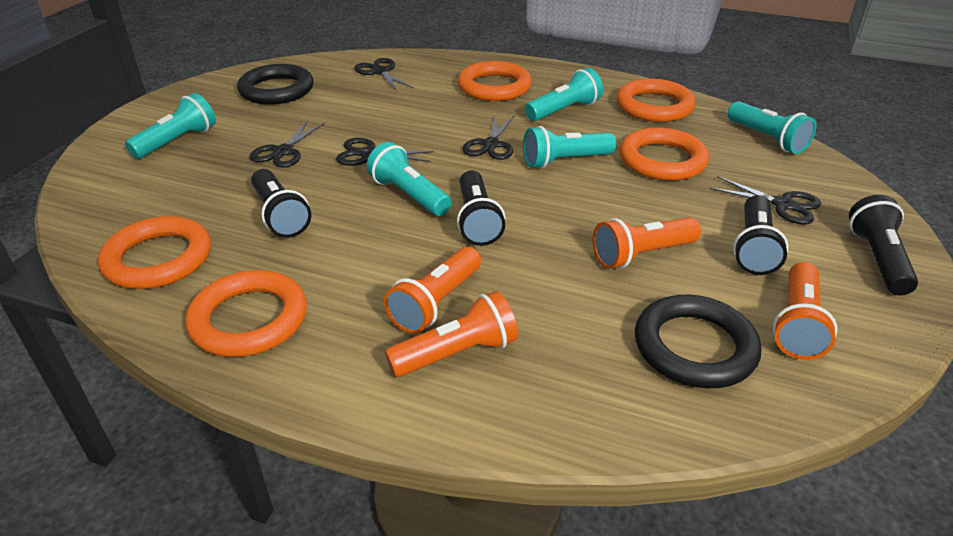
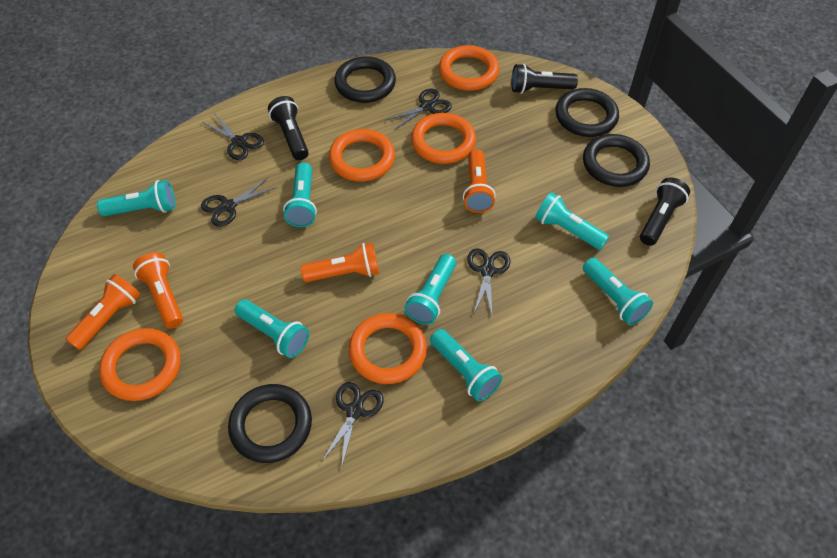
black flashlight: 4 -> 3
black ring: 2 -> 4
turquoise flashlight: 5 -> 7

